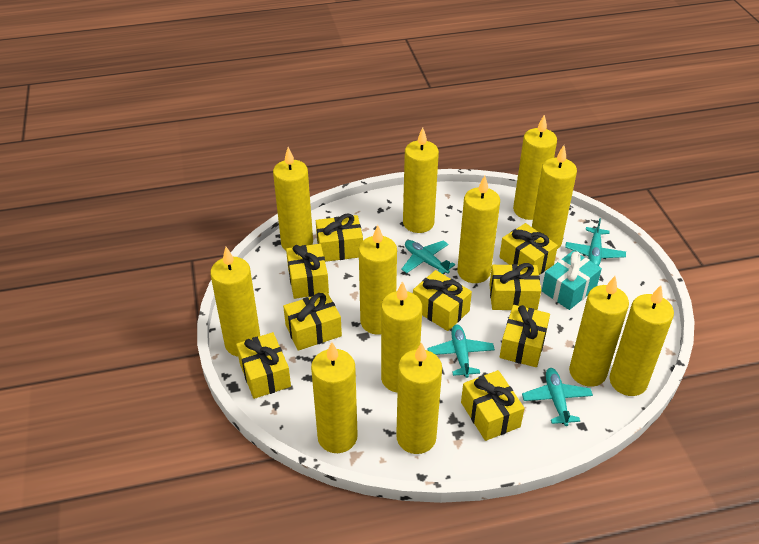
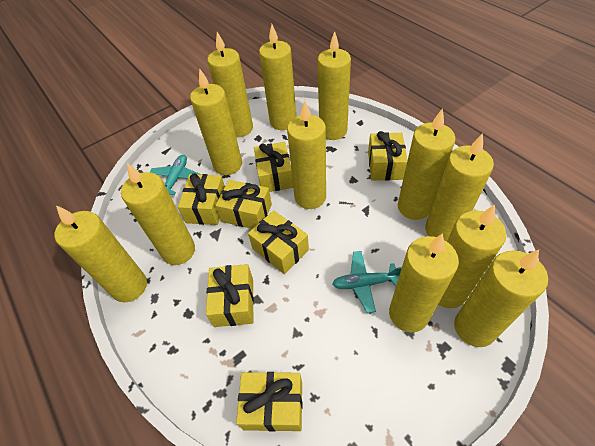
turquoise gift: 1 -> 0
turquoise plane: 4 -> 2
yellow gift: 9 -> 7

